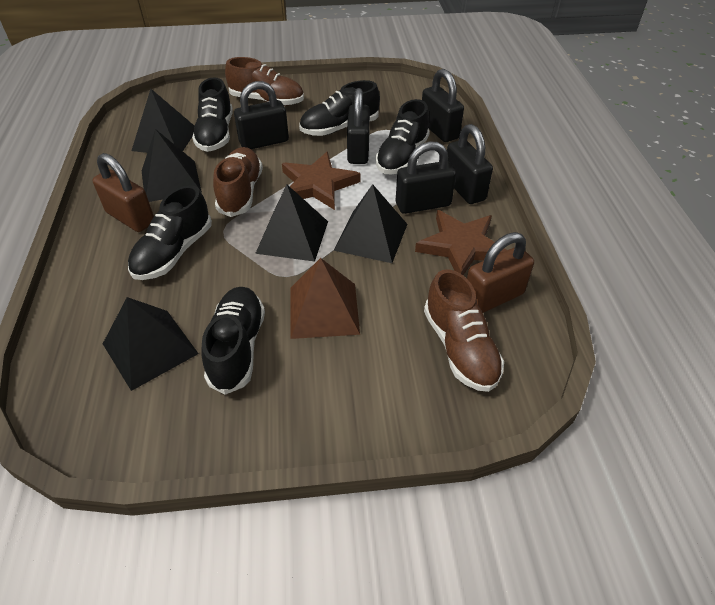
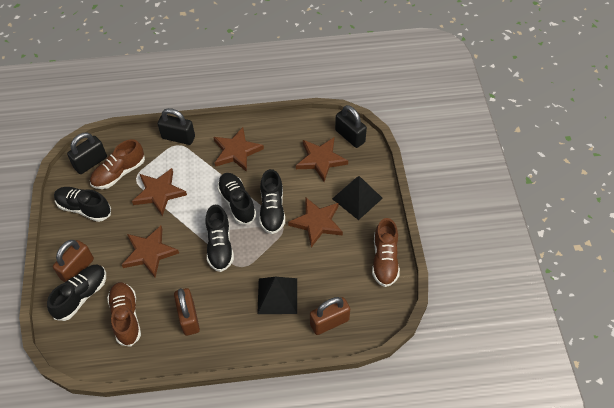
black padlock: 5 -> 3
black pyramid: 5 -> 2
brown padlock: 2 -> 3
brown pyramid: 1 -> 0
brown star: 2 -> 5

